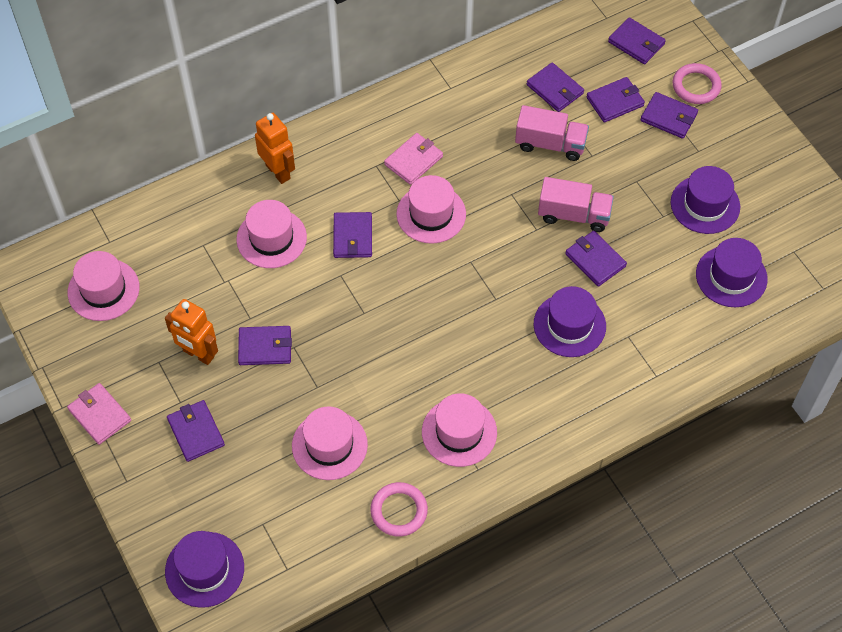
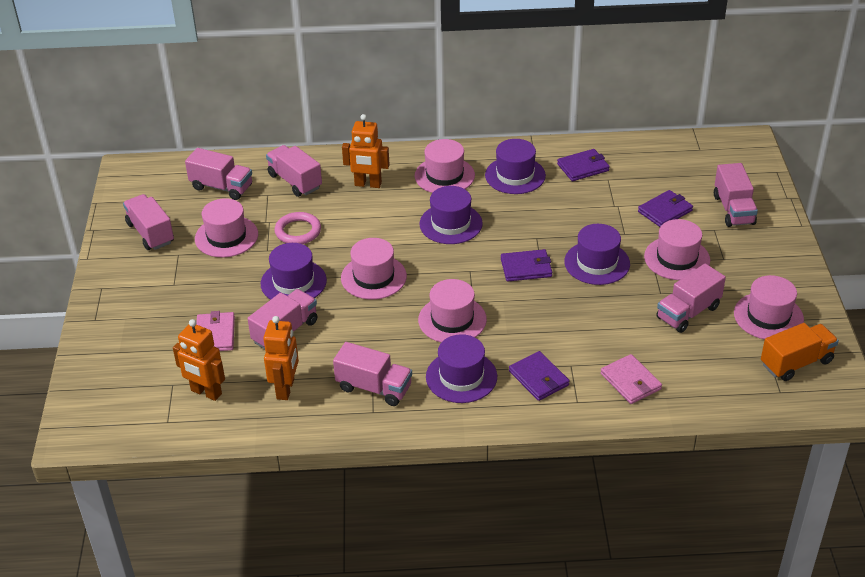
orange robot: 2 -> 3
orange truck: 0 -> 1
pink hat: 5 -> 6
pink ring: 2 -> 1
pink truck: 2 -> 7
purple hat: 4 -> 5
purple wallet: 8 -> 4

